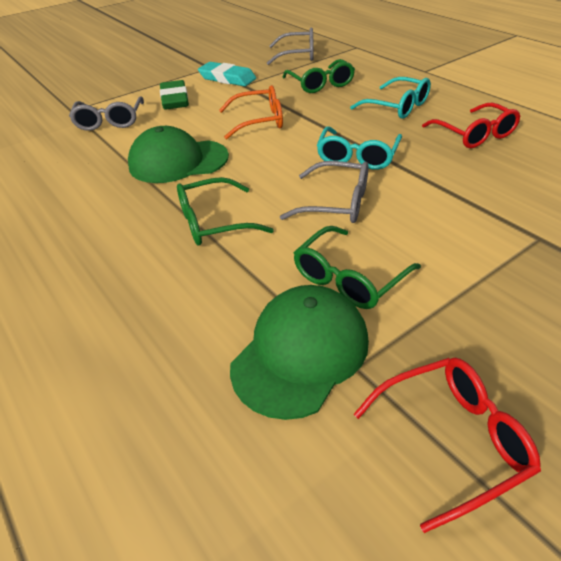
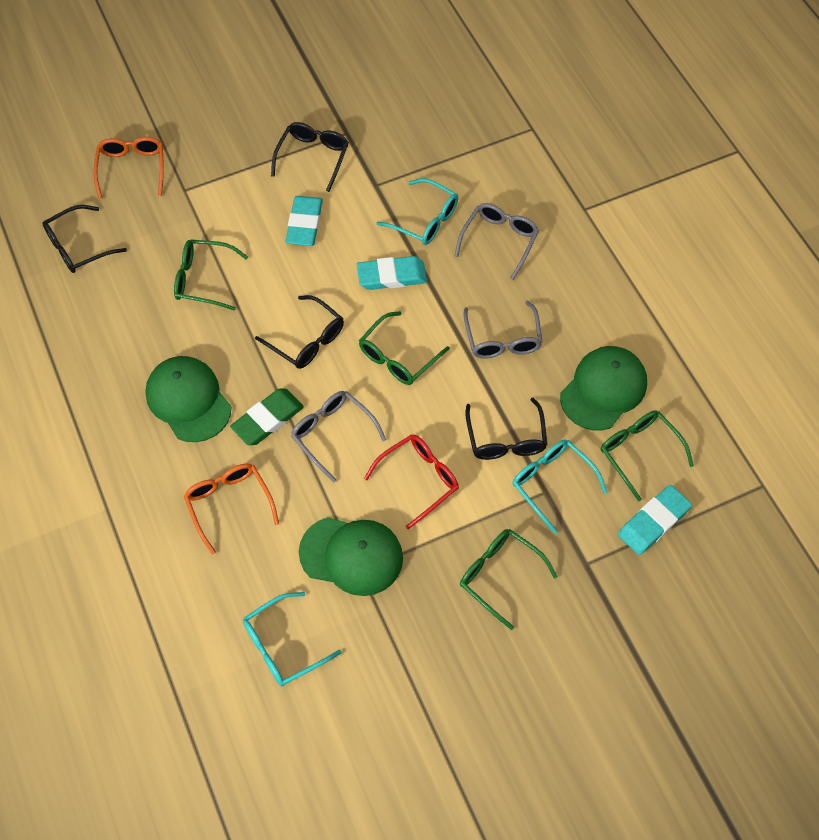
black glasses: 0 -> 4
green cap: 2 -> 3
green glasses: 3 -> 4
orange glasses: 1 -> 2
red glasses: 2 -> 1
turquoise eraser: 1 -> 3
turquoise glasses: 2 -> 3

